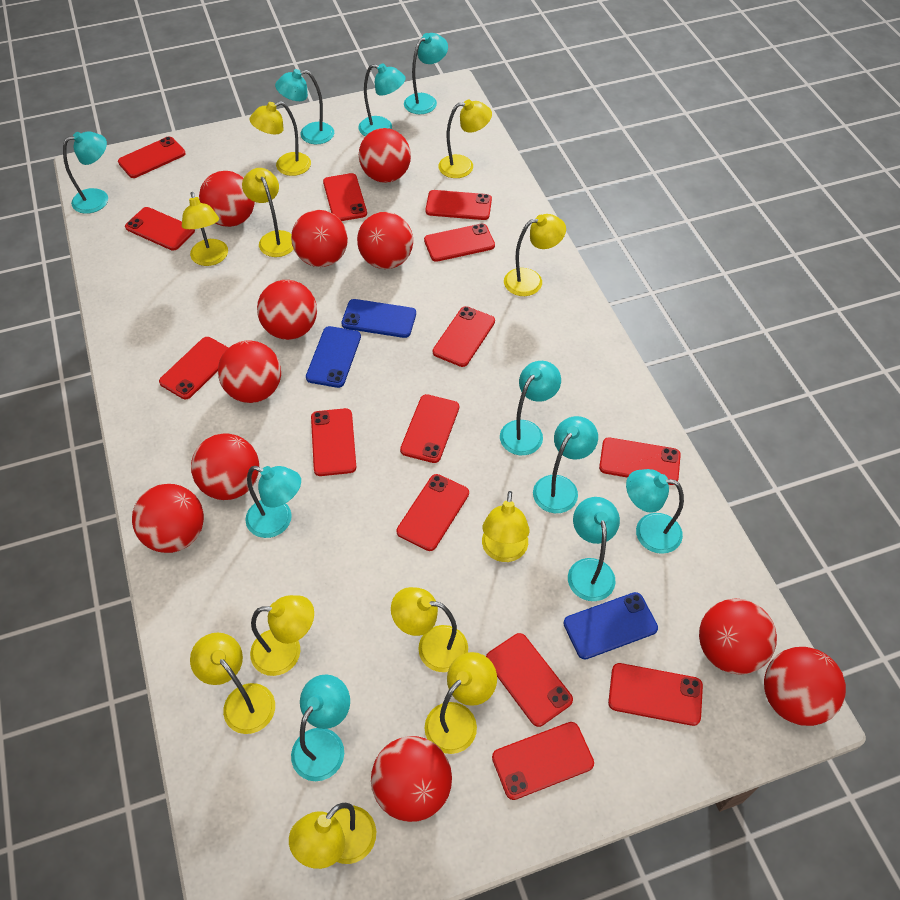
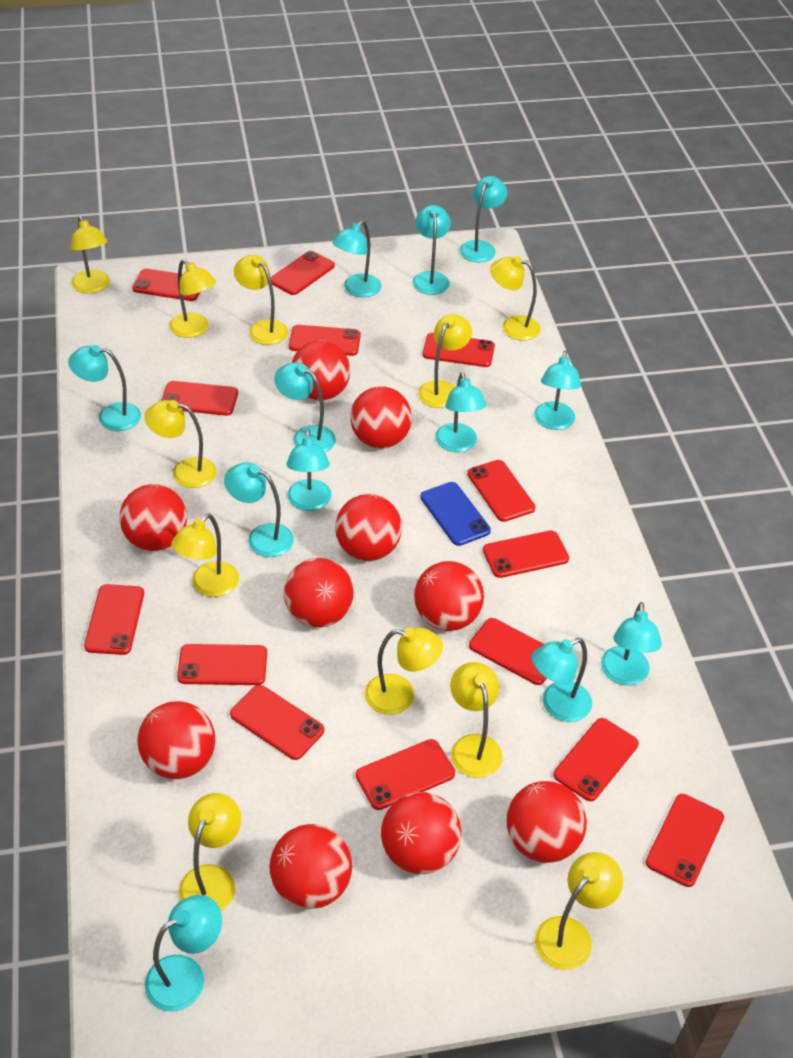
blue phone: 3 -> 1
red ball: 11 -> 10
turquoise lamp: 10 -> 12

